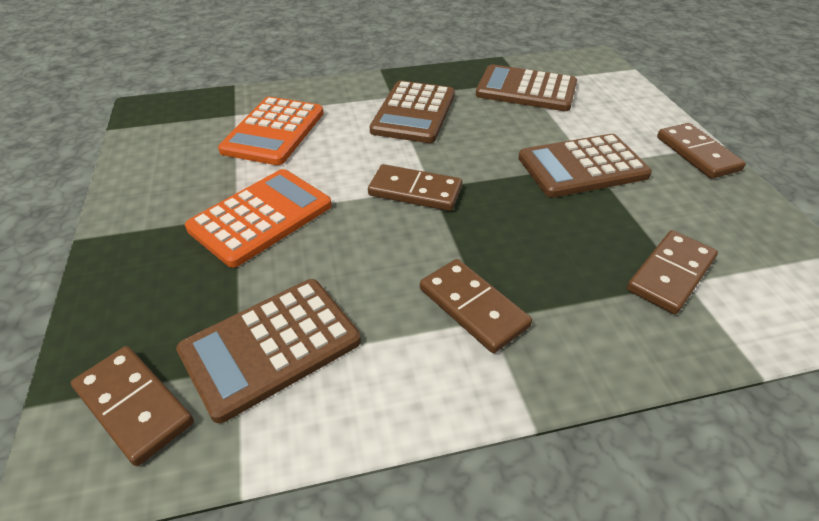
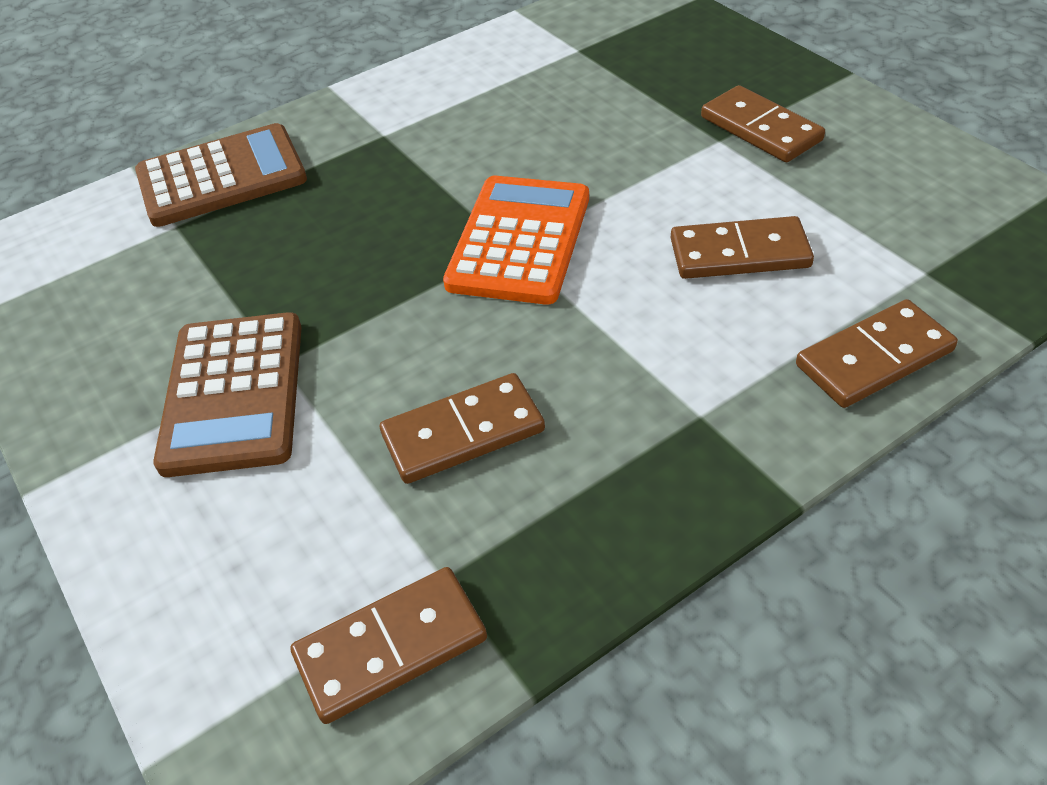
brown calculator: 4 -> 2
orange calculator: 2 -> 1

